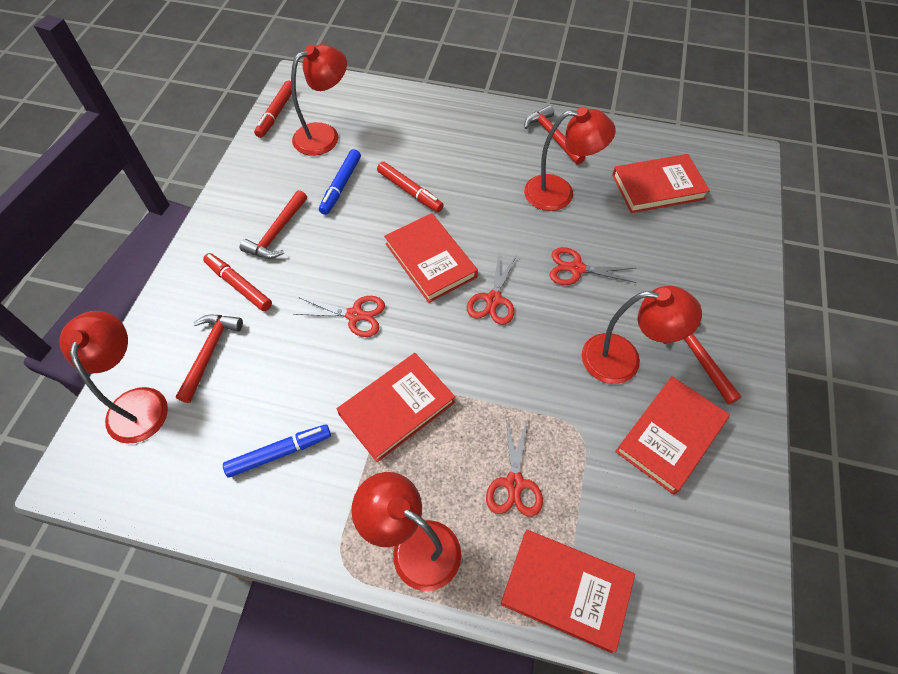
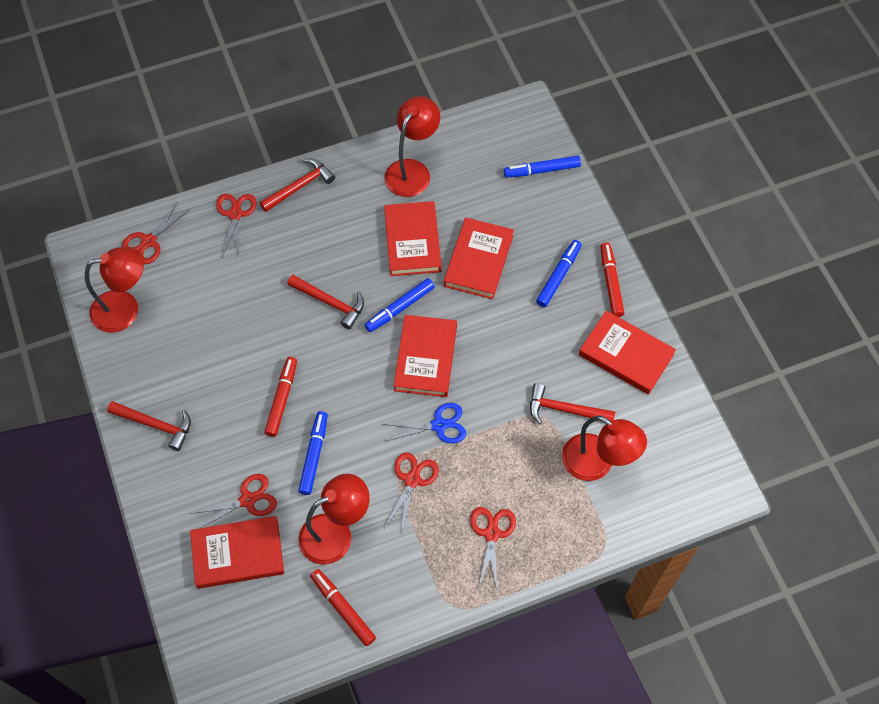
blue marker: 2 -> 4
blue scissors: 0 -> 1
red lamp: 5 -> 4
red scissors: 4 -> 5

